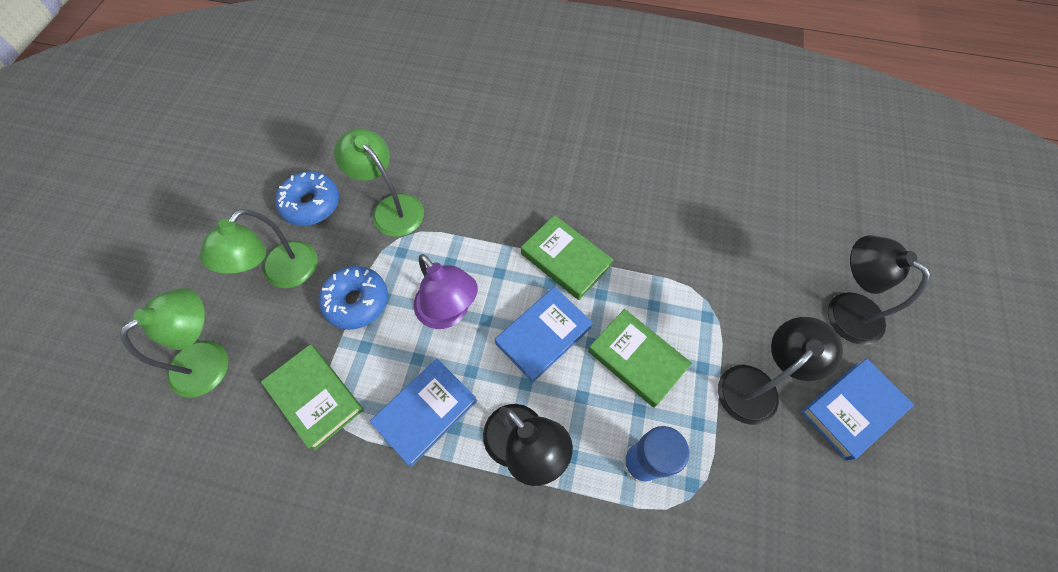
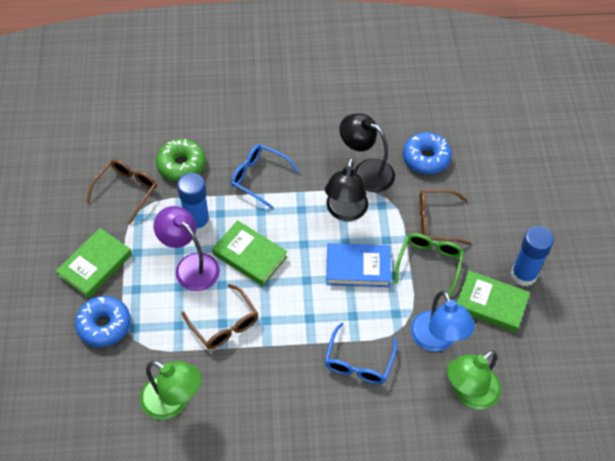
black lamp: 3 -> 2
blue book: 3 -> 1
blue glasses: 0 -> 2
blue glue stick: 1 -> 2
blue lamp: 0 -> 1
brown glasses: 0 -> 3
green donut: 0 -> 1
green glasses: 0 -> 1
green lamp: 3 -> 2

